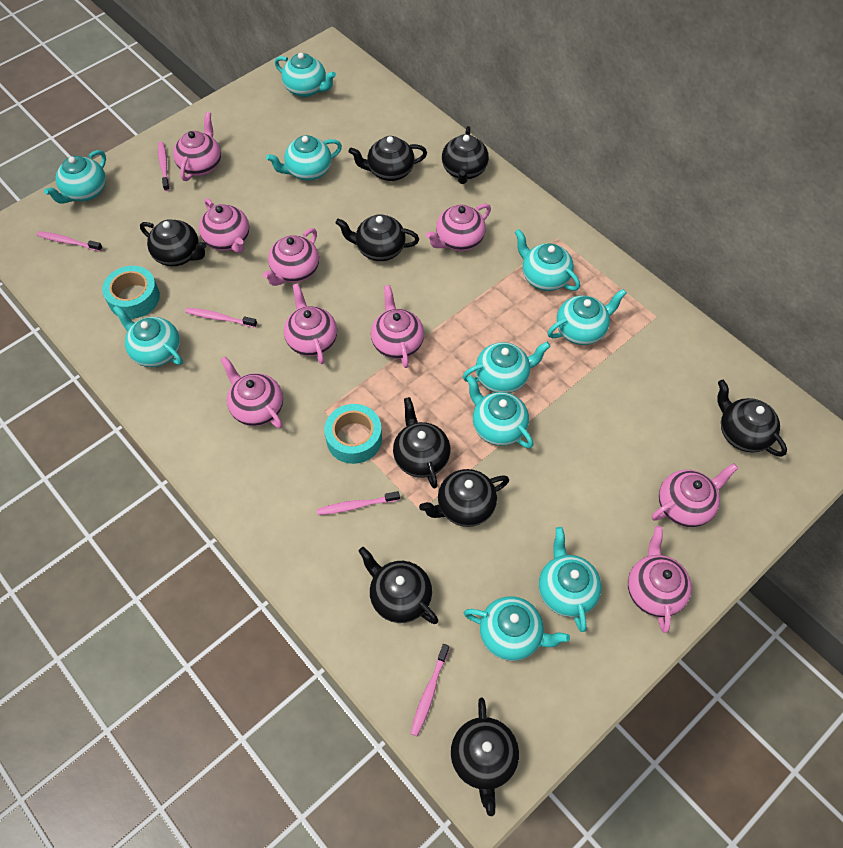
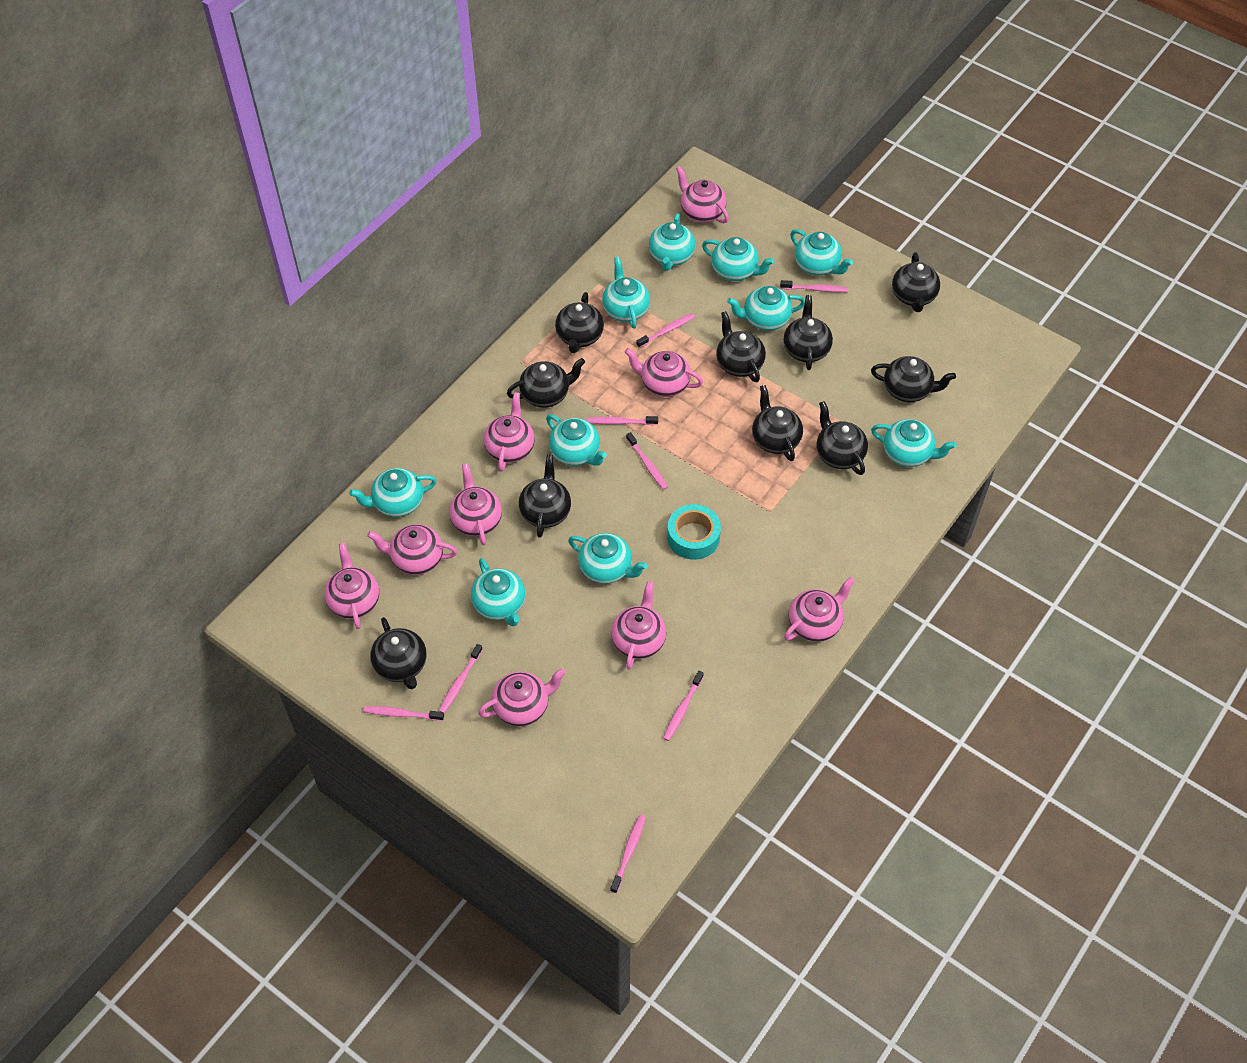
black teapot: 9 -> 10
pink toothbrush: 5 -> 8
turquoise tape: 2 -> 1

